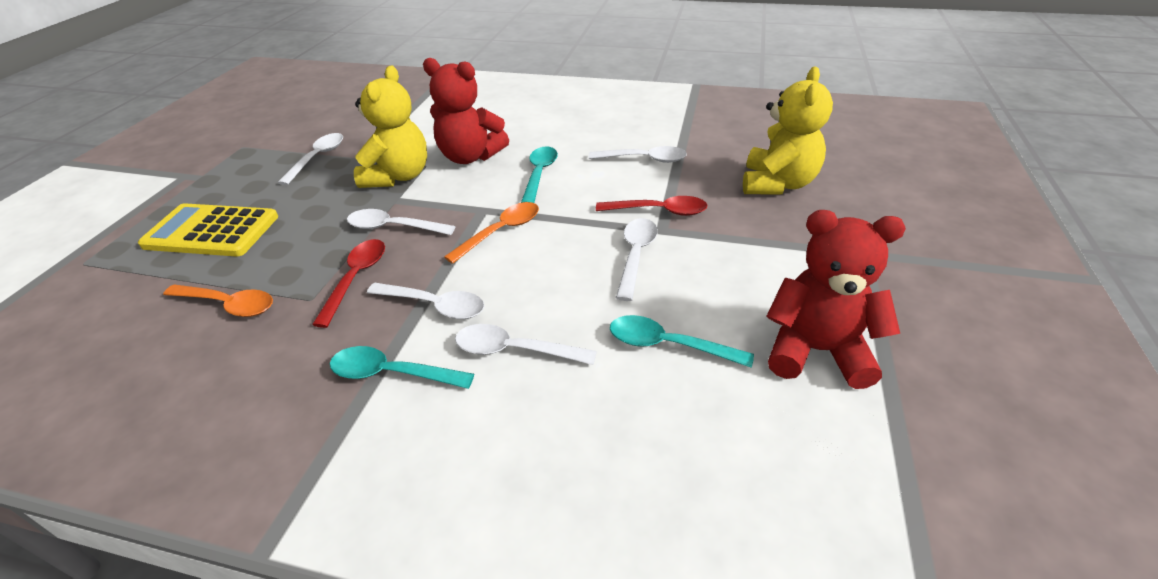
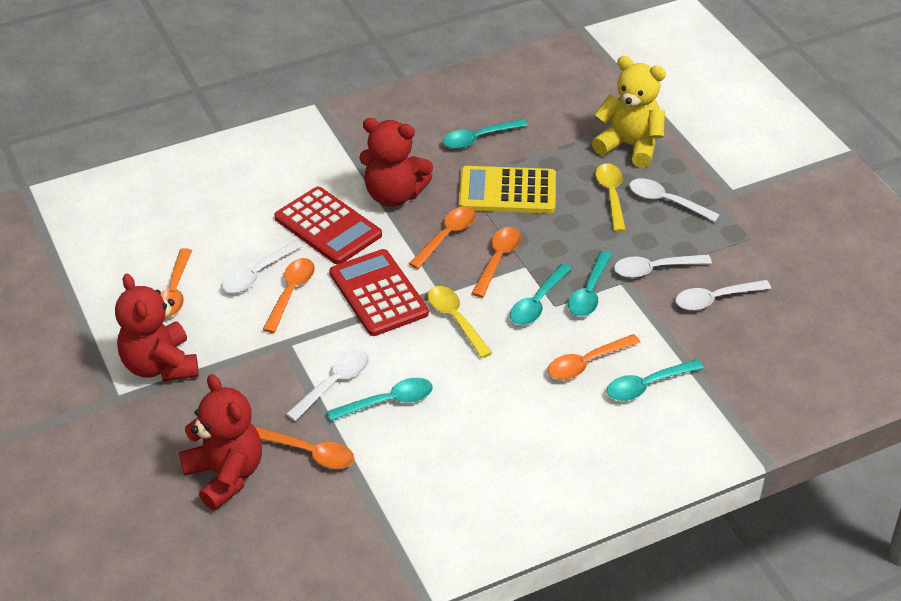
orange spoon: 2 -> 6
red calculator: 0 -> 2
red spoon: 2 -> 0
red teddy bear: 2 -> 3
turquoise spoon: 3 -> 5
white spoon: 6 -> 5
yellow spoon: 0 -> 2
yellow teddy bear: 2 -> 1

